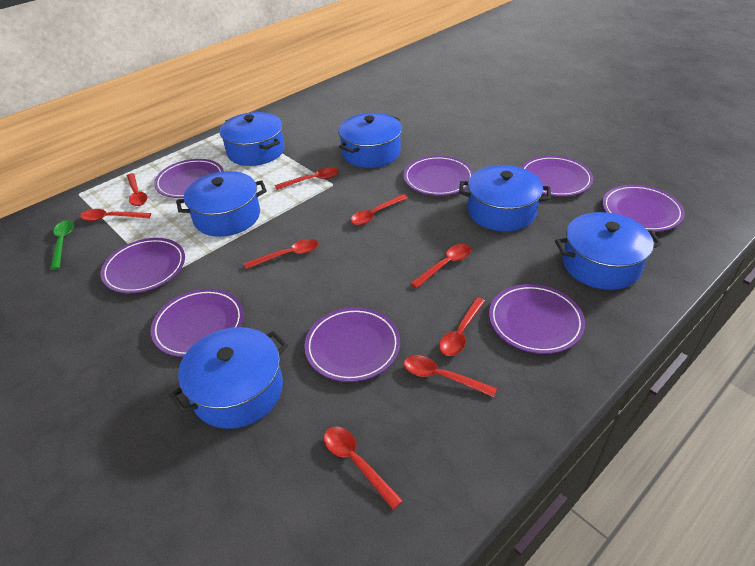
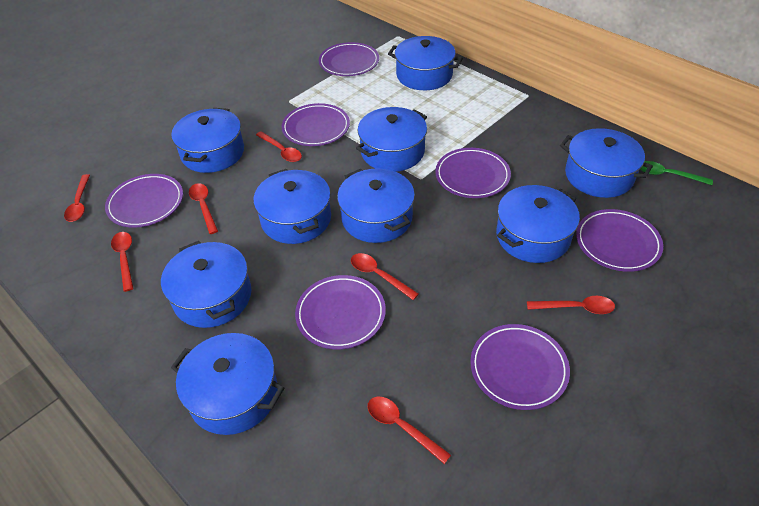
blue pot: 6 -> 9
purple plate: 8 -> 7
red spoon: 9 -> 7

